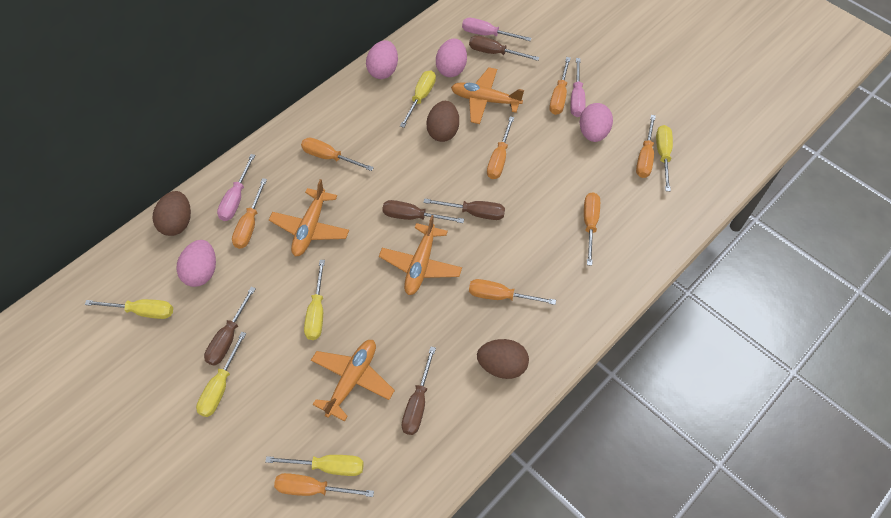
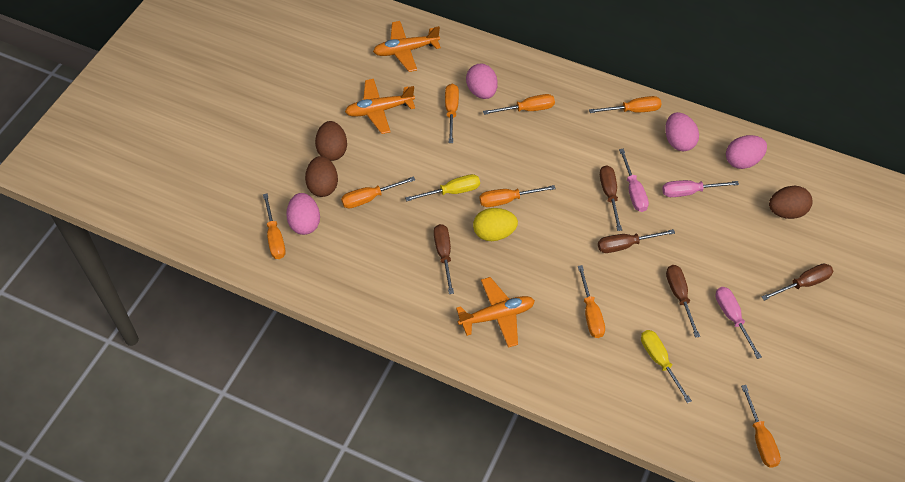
orange plane: 4 -> 3
yellow egg: 0 -> 1
yellow screwdriver: 6 -> 2

